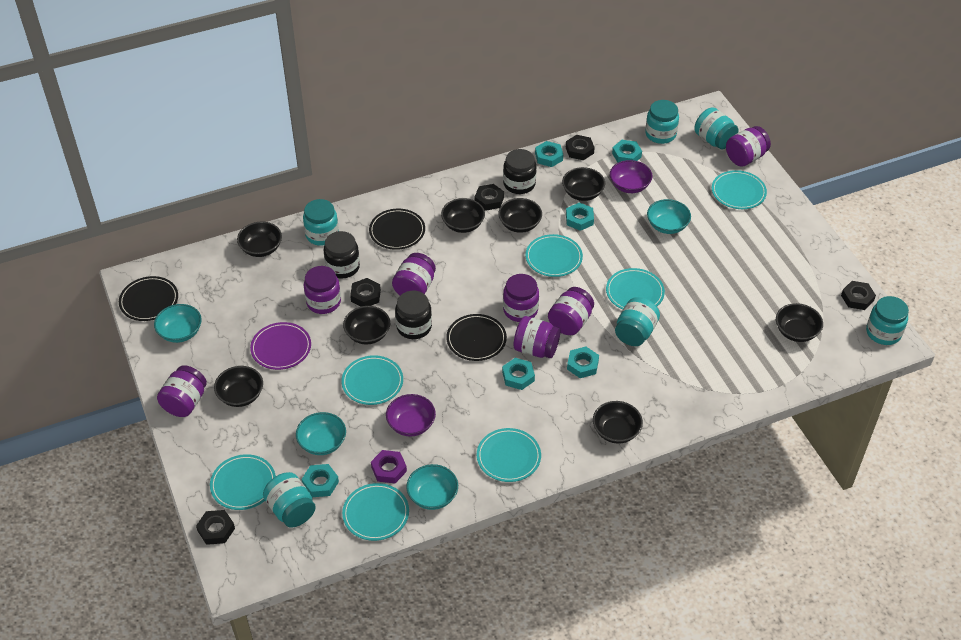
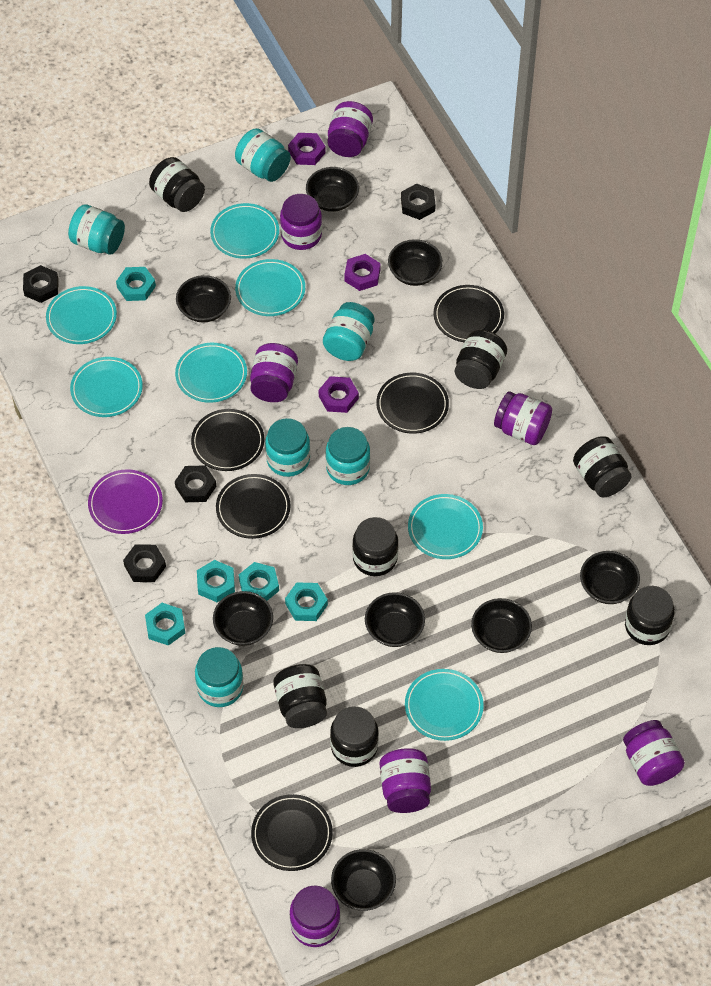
black jar: 3 -> 7
black nut: 5 -> 4
black plate: 3 -> 5
purple bowl: 2 -> 0
purple nut: 1 -> 3
turquoise bowl: 4 -> 0
turquoise nut: 6 -> 5

